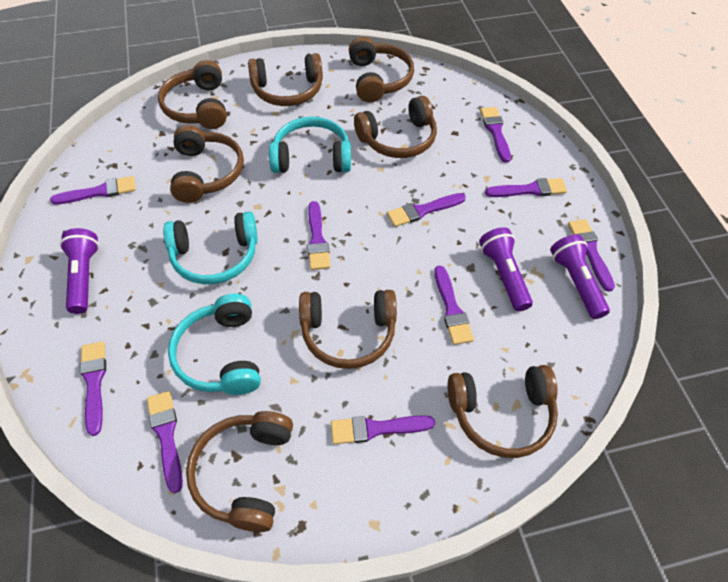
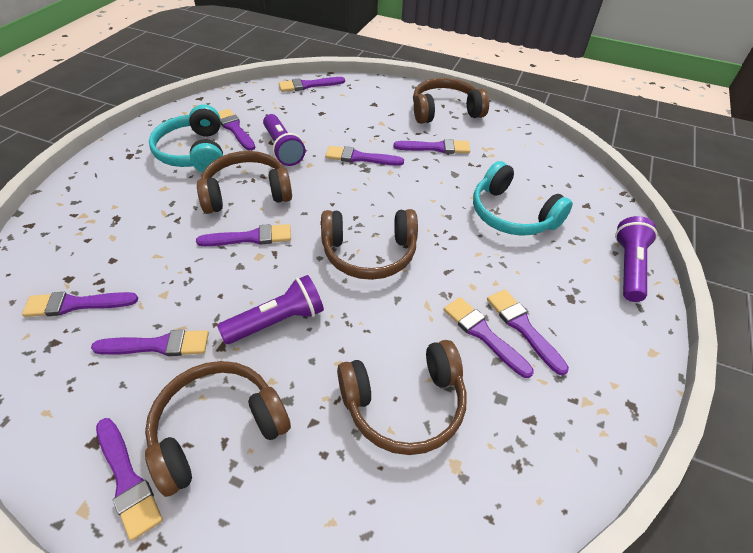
brown headphones: 8 -> 5
turquoise headphones: 3 -> 2

